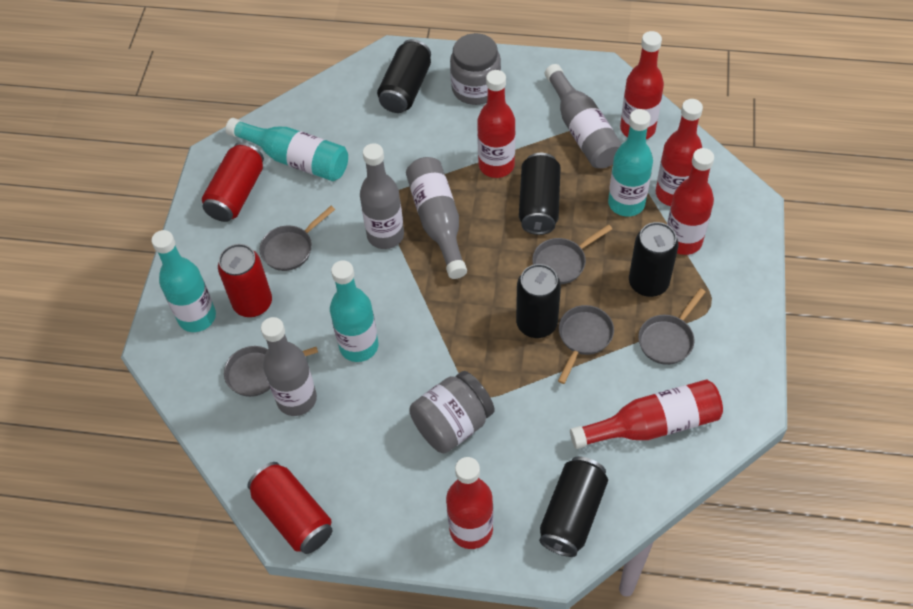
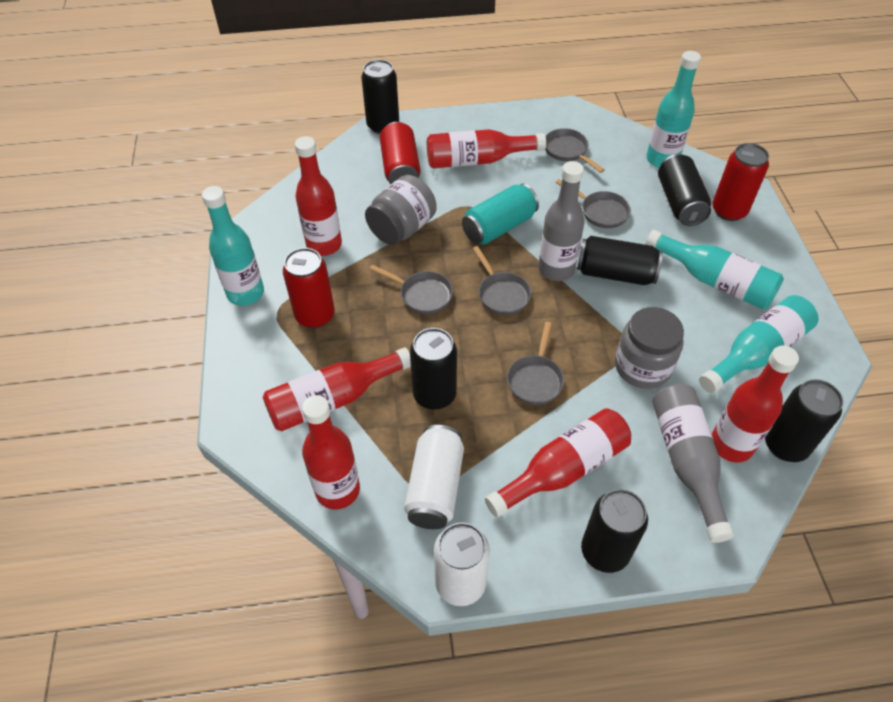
black can: 5 -> 6
grey bottle: 4 -> 2
turquoise can: 0 -> 1
white can: 0 -> 2

